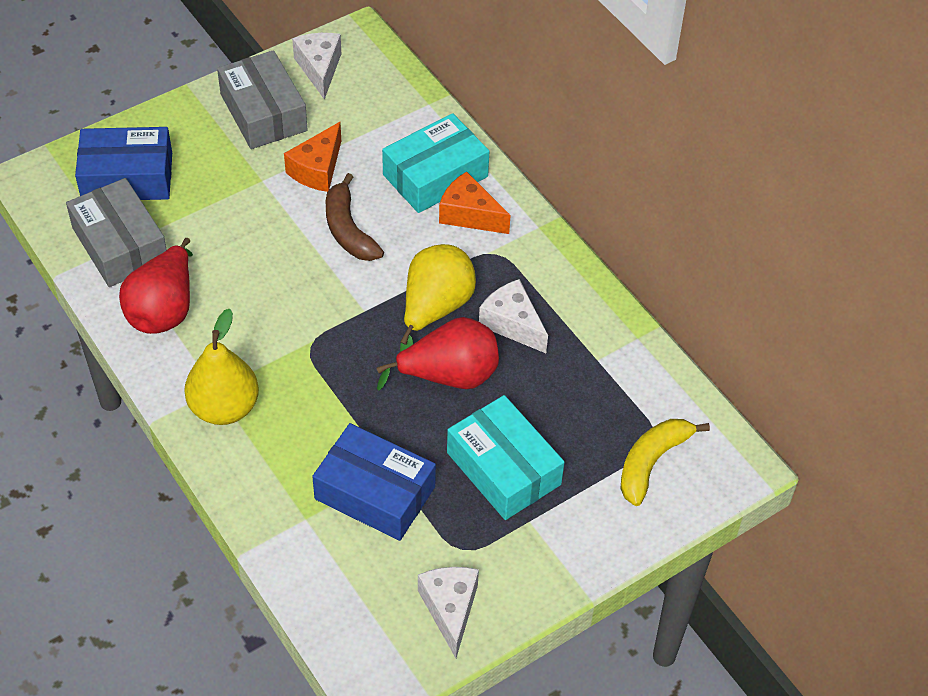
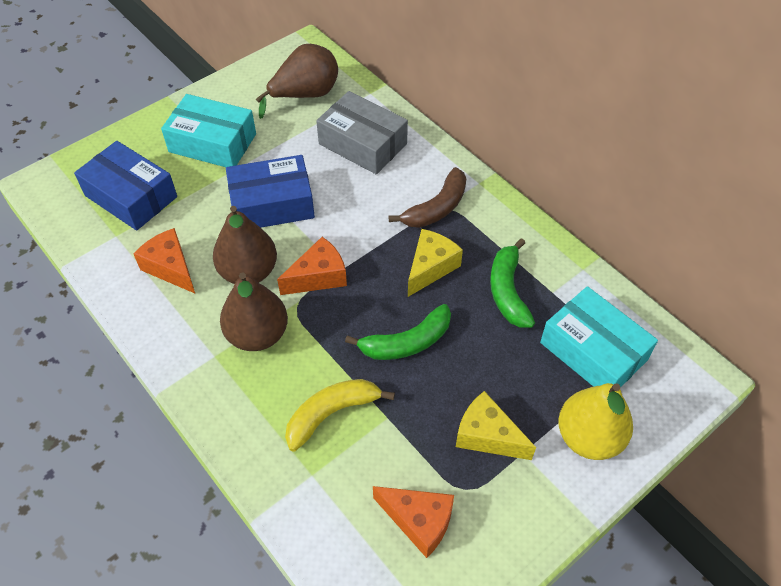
brown pear: 0 -> 3
green banana: 0 -> 2
grey box: 2 -> 1
orange cheese: 2 -> 3
red pear: 2 -> 0
white cheese: 3 -> 0
yellow cheese: 0 -> 2
yellow pear: 2 -> 1

